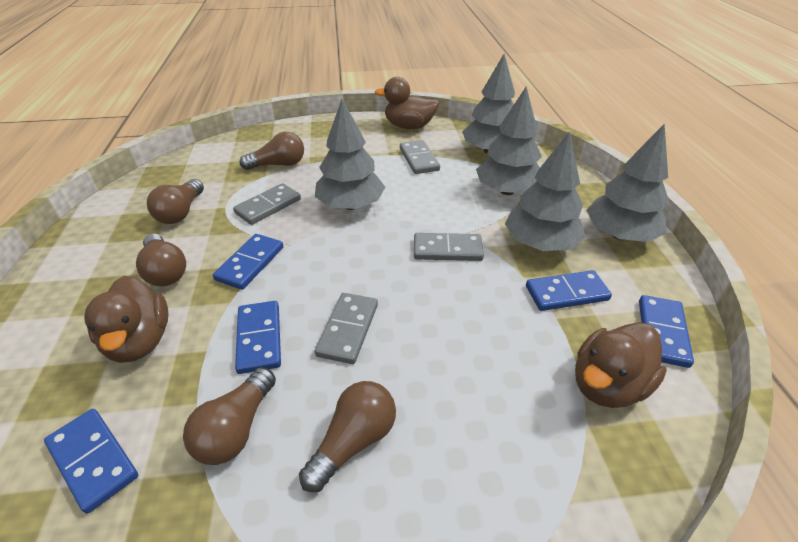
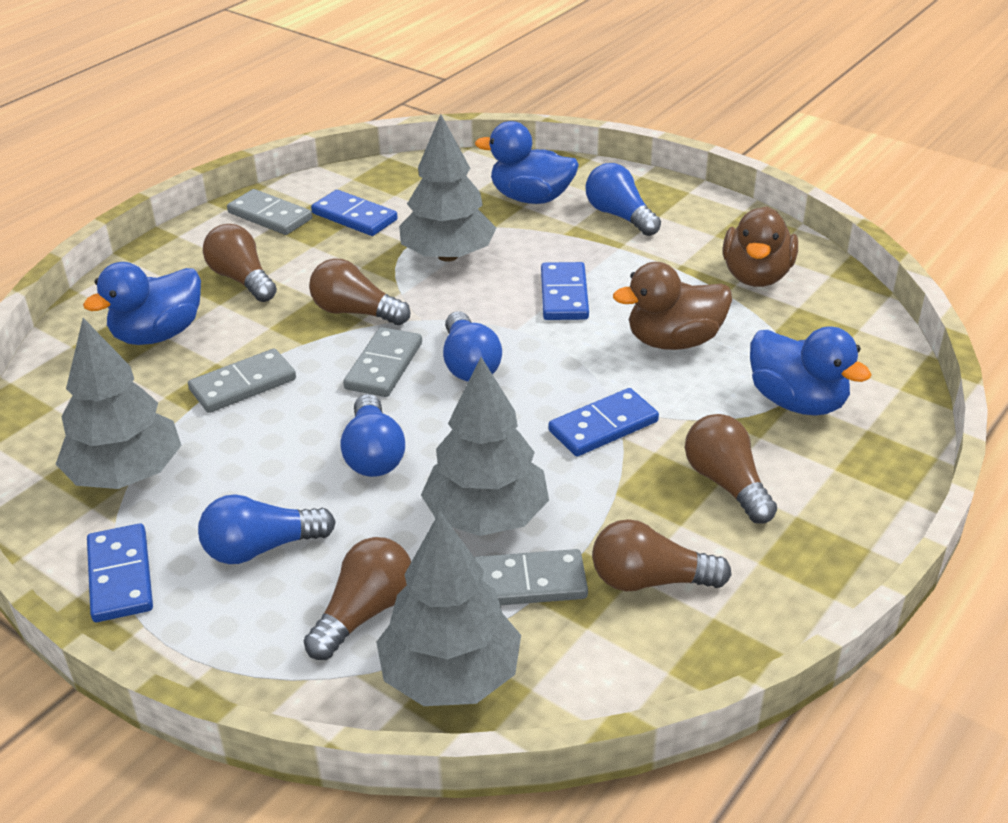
blue domino: 5 -> 4
blue duck: 0 -> 3
blue light bulb: 0 -> 4
brown duck: 3 -> 2
grey tree: 5 -> 4

